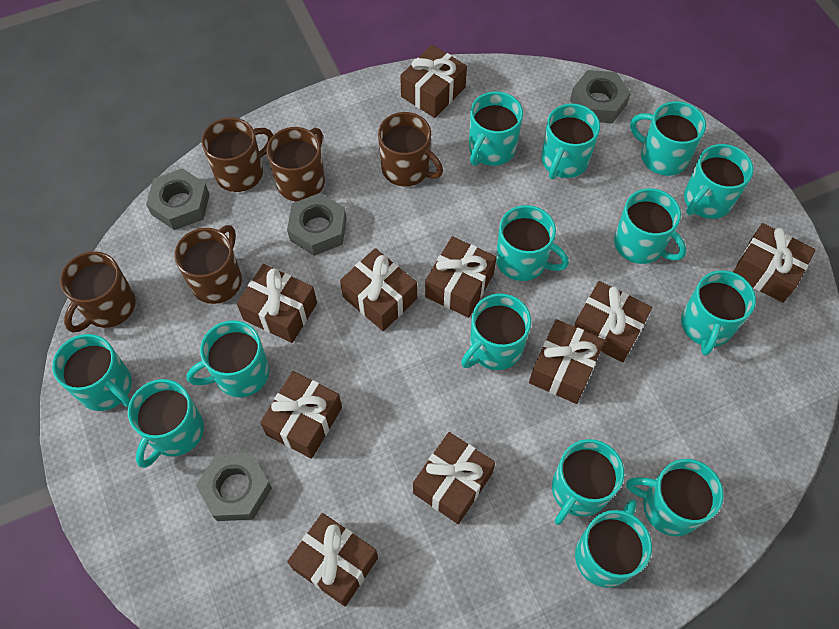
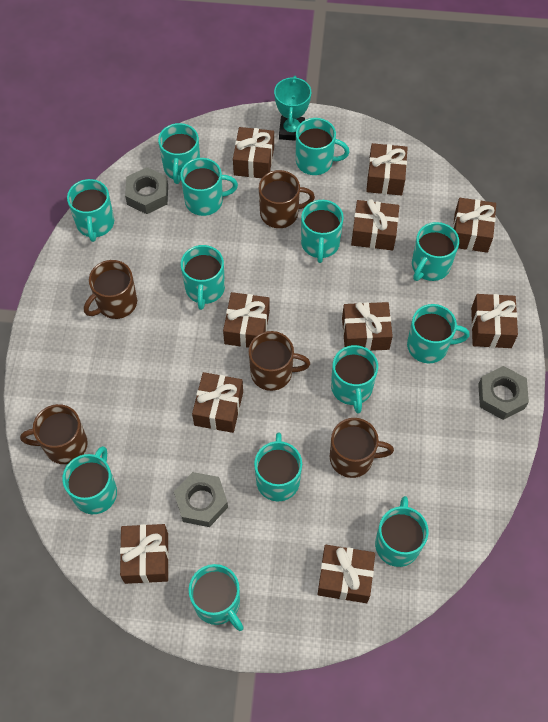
grey nut: 4 -> 3
turquoise mug: 14 -> 13
turquoise trophy: 0 -> 1

